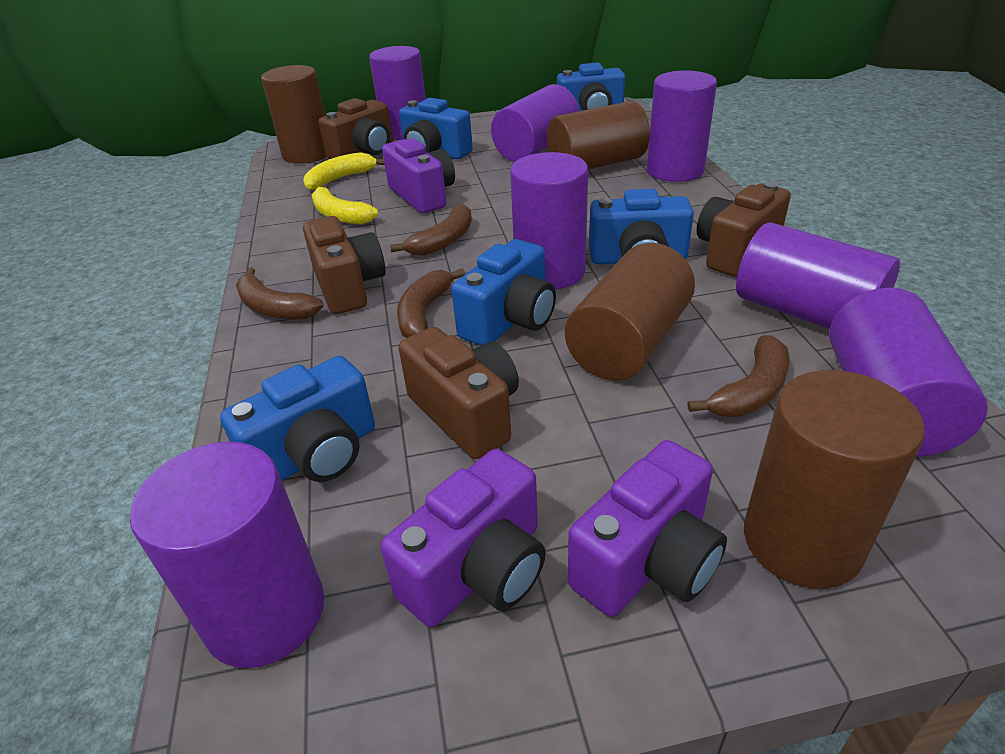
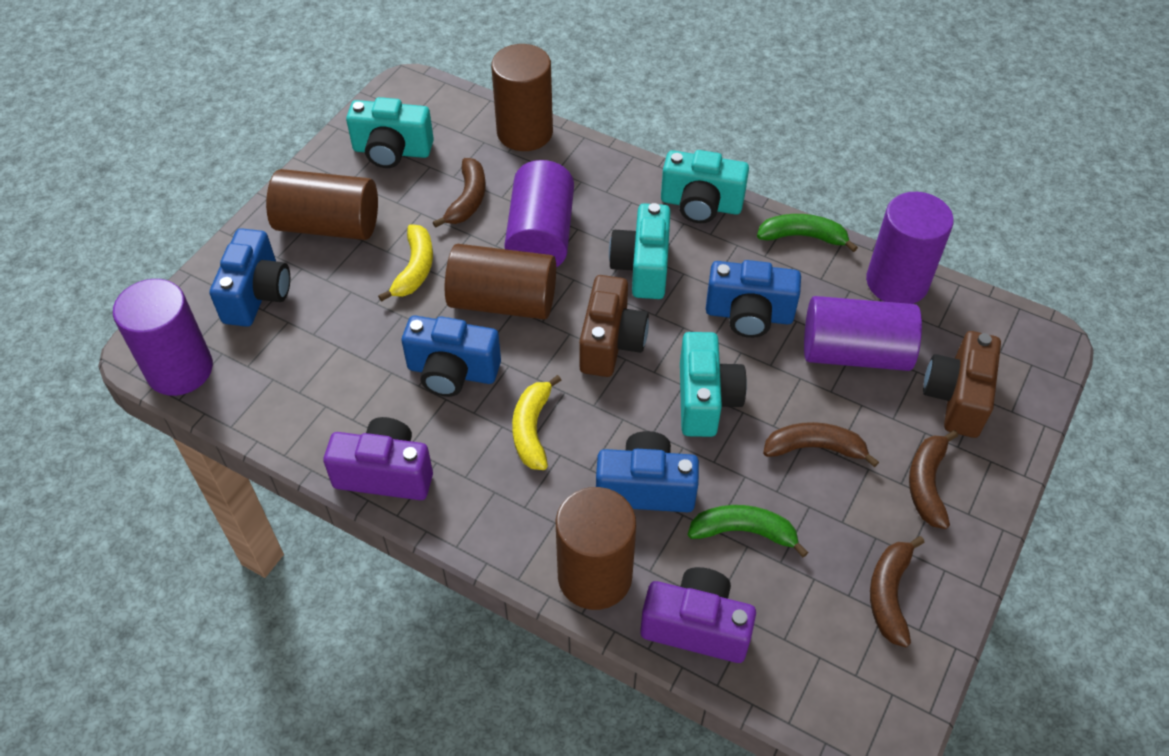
blue camera: 5 -> 4
brown camera: 4 -> 2
green banana: 0 -> 2
purple camera: 3 -> 2
purple cylinder: 7 -> 4
turquoise camera: 0 -> 4

